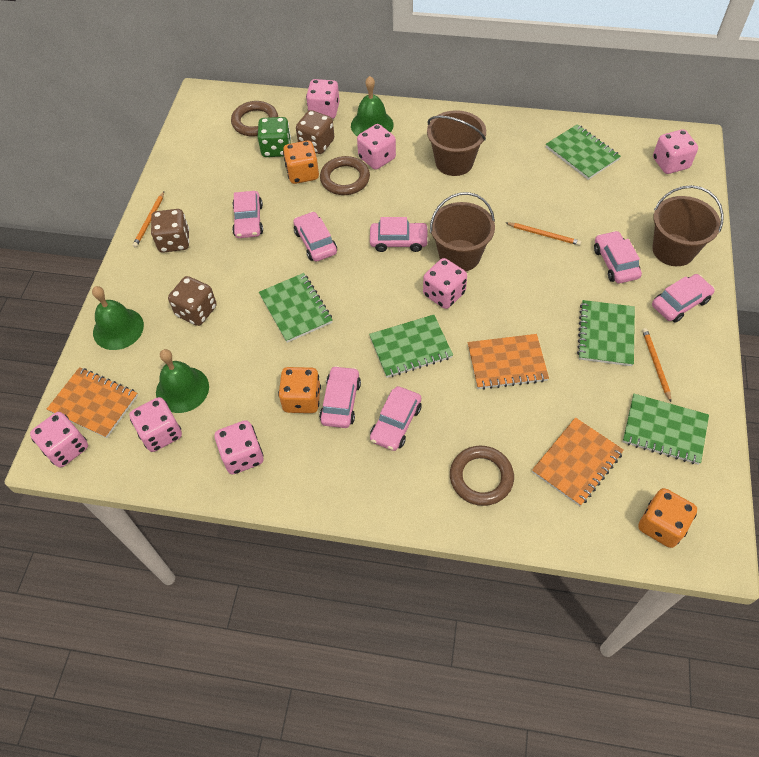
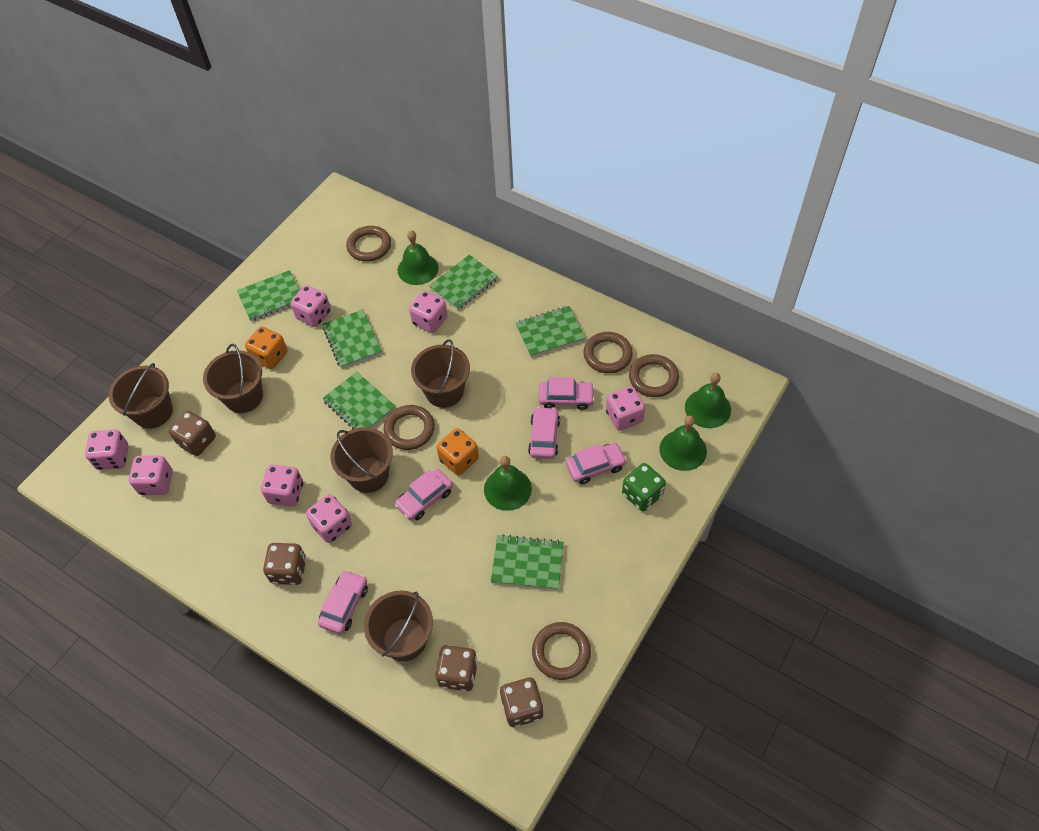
brown bucket: 3 -> 5
brown dice: 3 -> 4
brown ring: 3 -> 5
green bell: 3 -> 4
green notebook: 5 -> 6
orange dice: 3 -> 2
orange notebook: 3 -> 0
orange pencil: 3 -> 0
pink car: 7 -> 5

